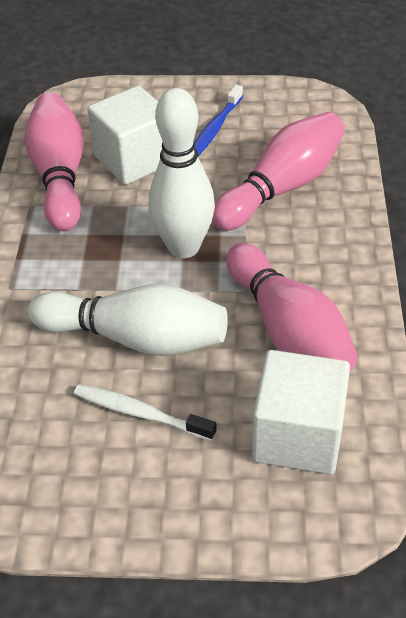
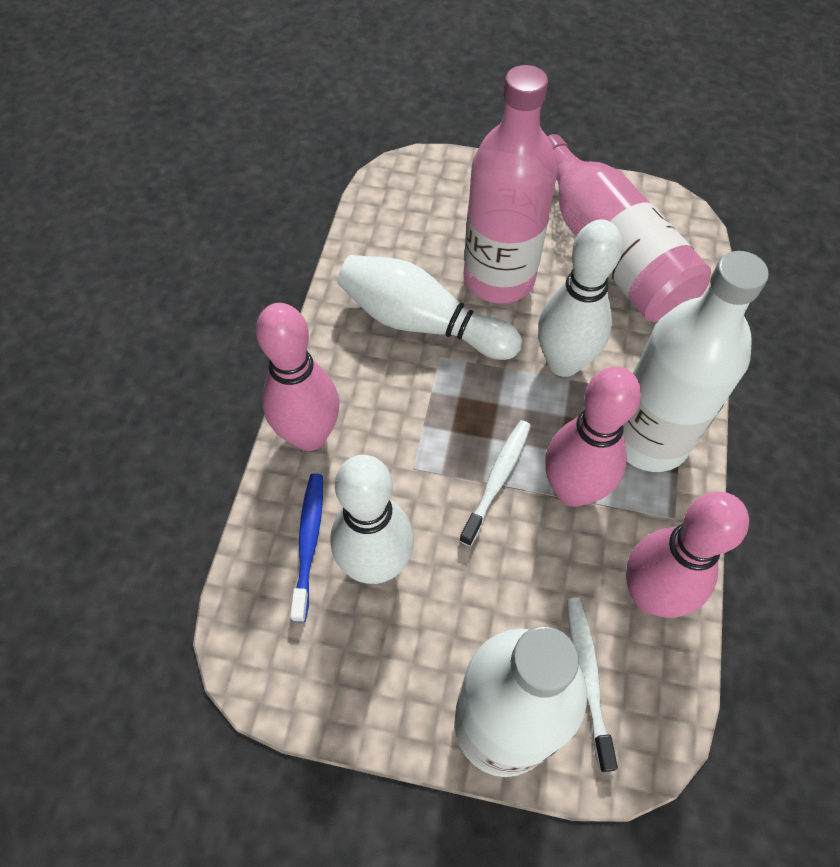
pink bottle: 0 -> 2
white bottle: 0 -> 2
white bowling pin: 2 -> 3
white cube: 2 -> 0
white toothbrush: 1 -> 2

